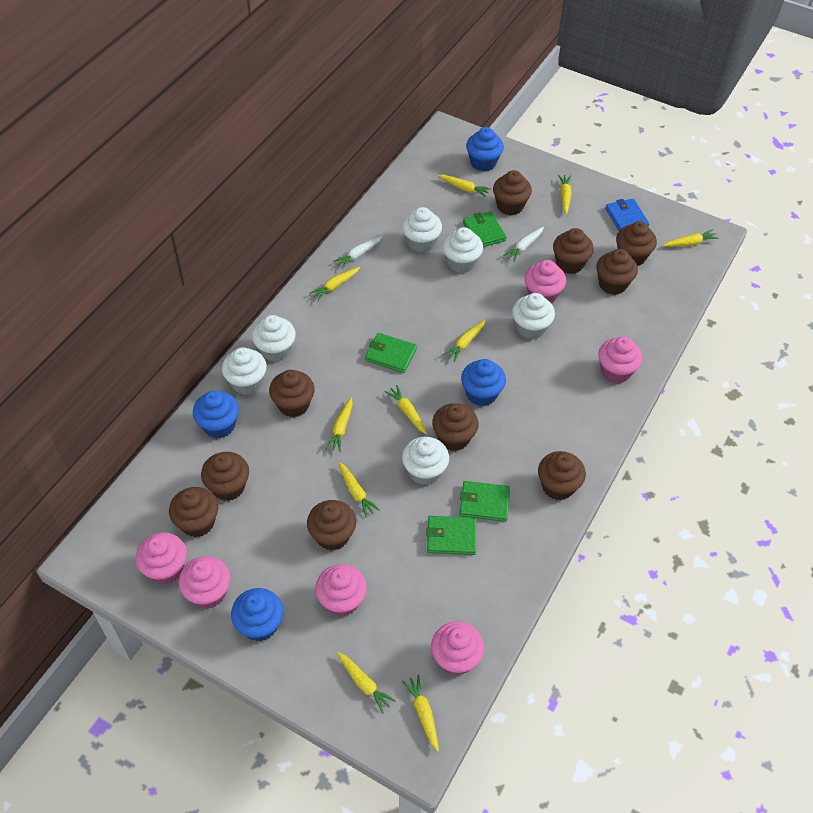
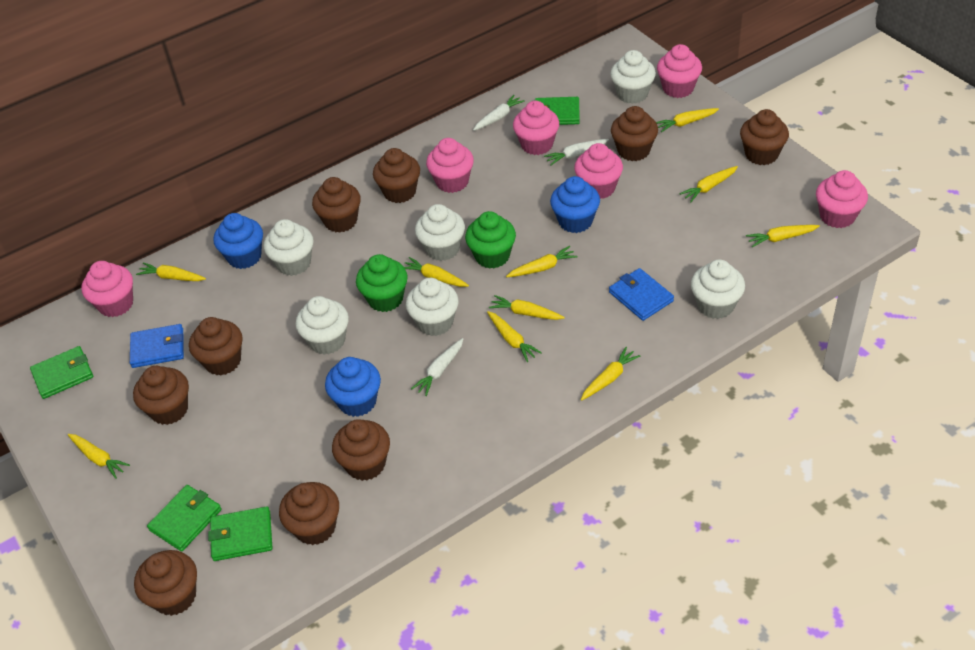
blue cupcake: 4 -> 3
blue wallet: 1 -> 2
brown cupcake: 10 -> 9
green cupcake: 0 -> 2
white carrot: 2 -> 3

